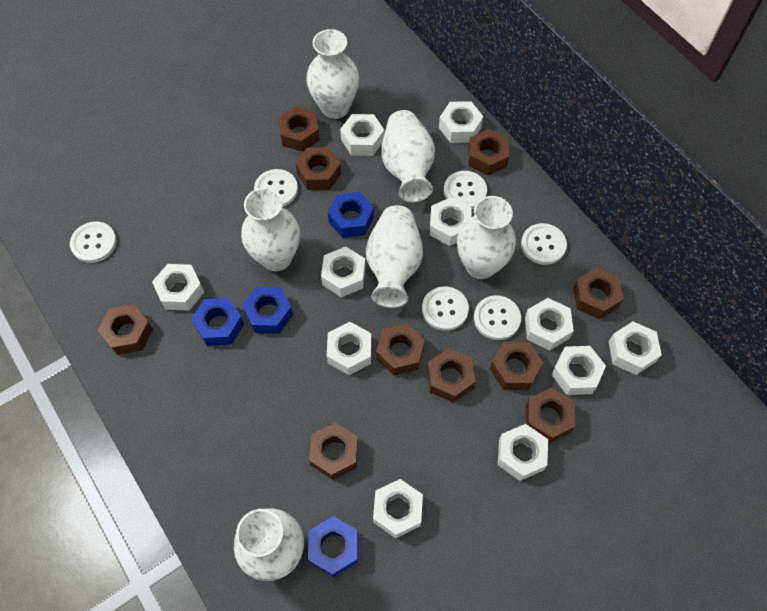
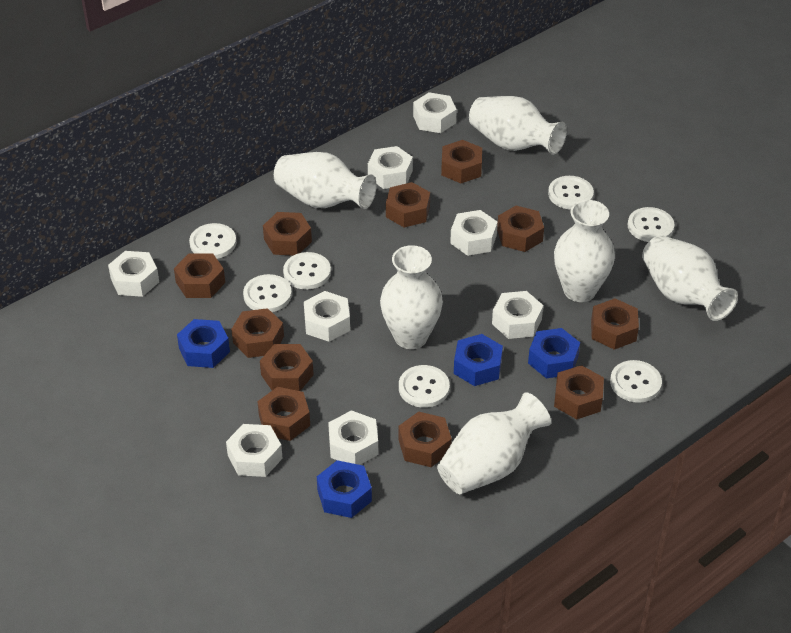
brown nut: 10 -> 11
white button: 6 -> 7
white nut: 11 -> 8

